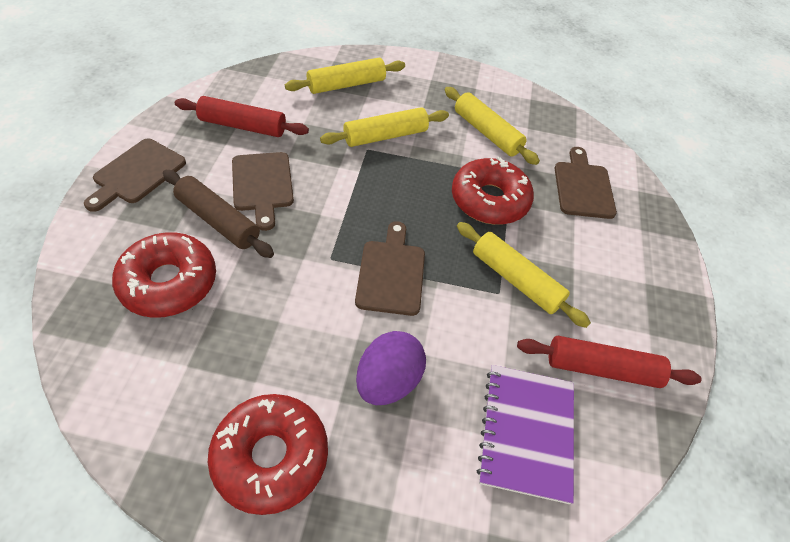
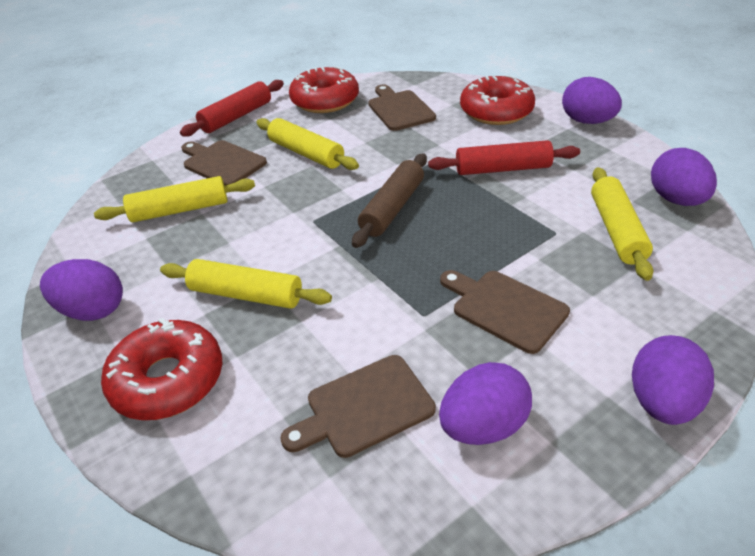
purple egg: 1 -> 5
purple notebook: 1 -> 0

